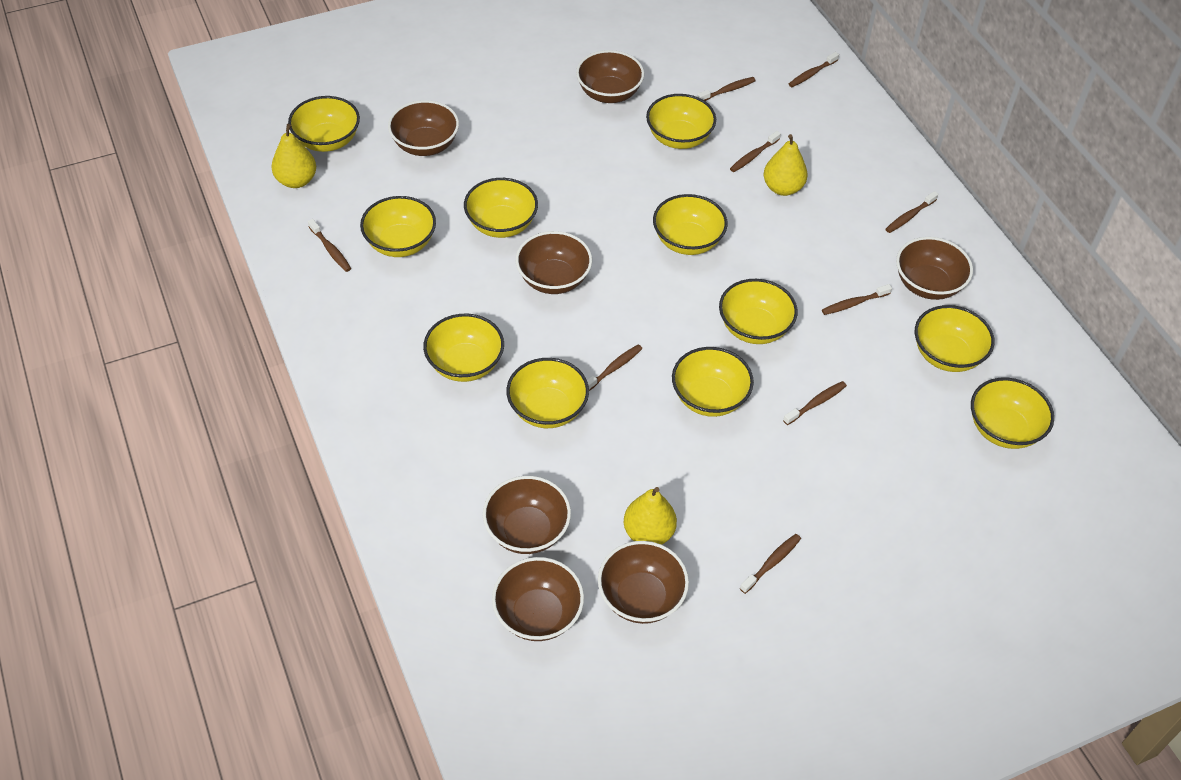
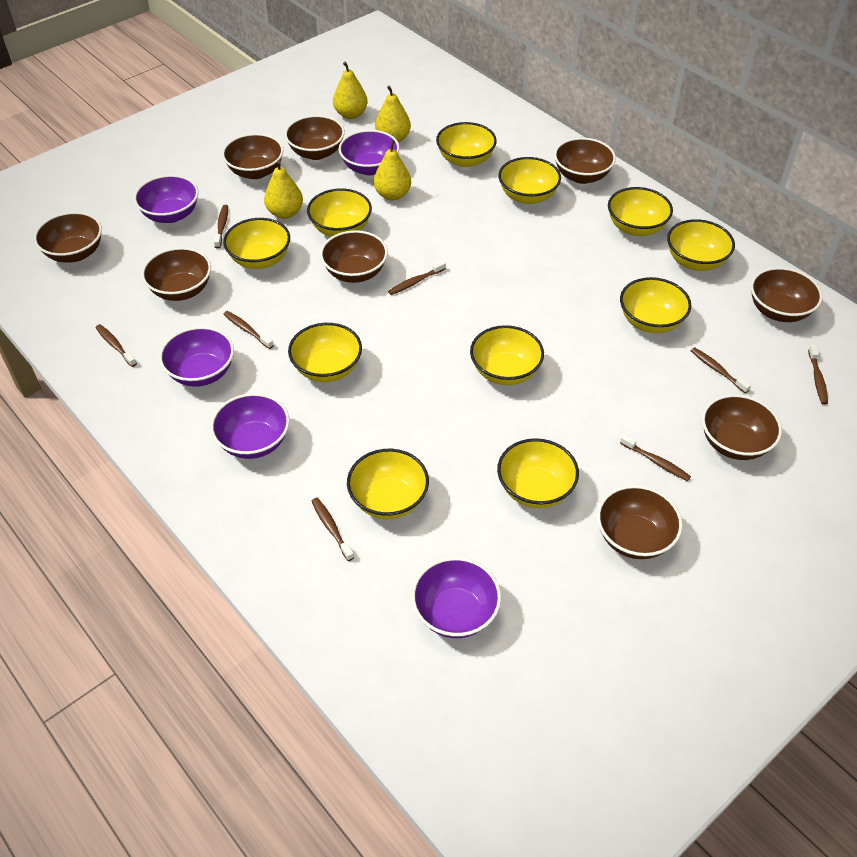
brown bowl: 7 -> 9
brown toothbrush: 9 -> 8
purple bowl: 0 -> 5
yellow pear: 3 -> 4

